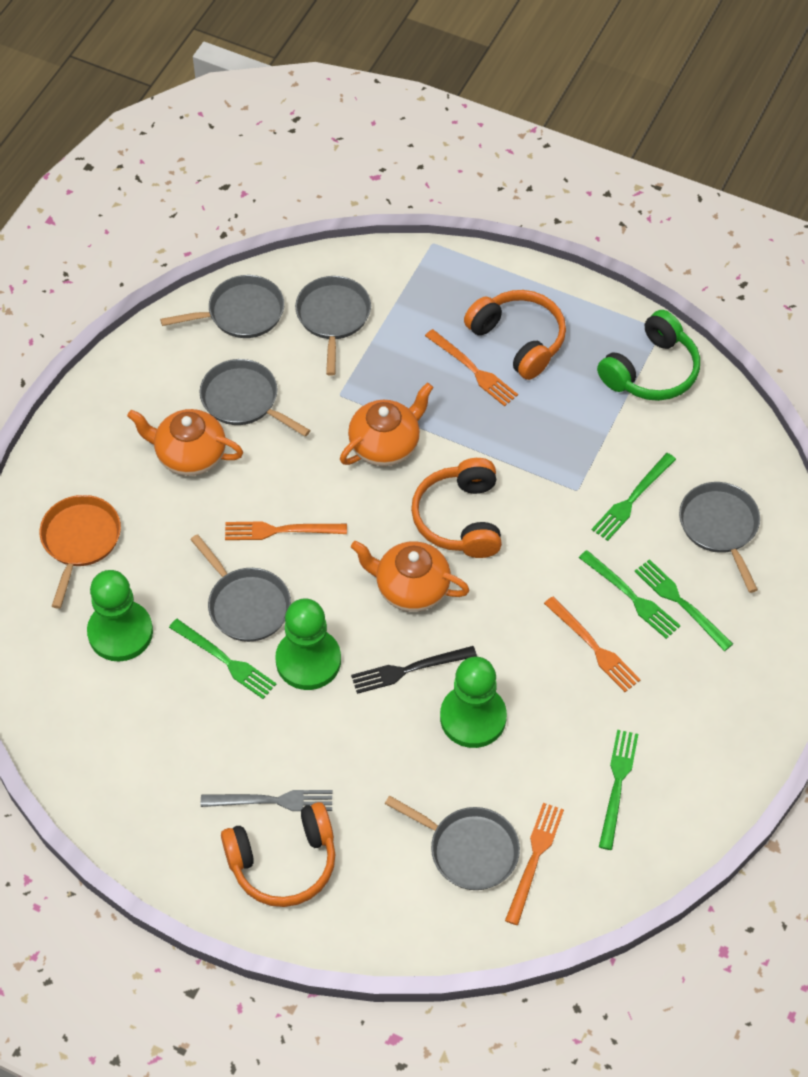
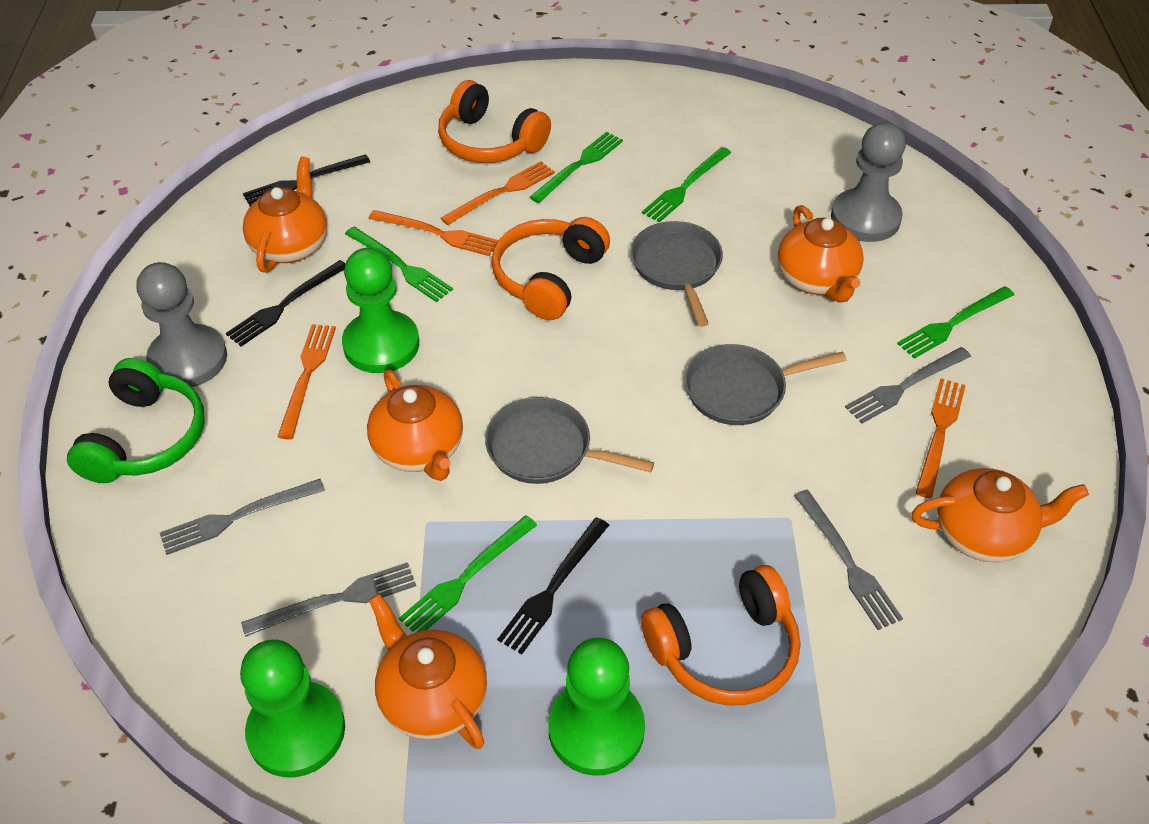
black fork: 1 -> 3
grey fork: 1 -> 4
grey pan: 6 -> 3
grey pawn: 0 -> 2
orange pan: 1 -> 0
orange teapot: 3 -> 5

